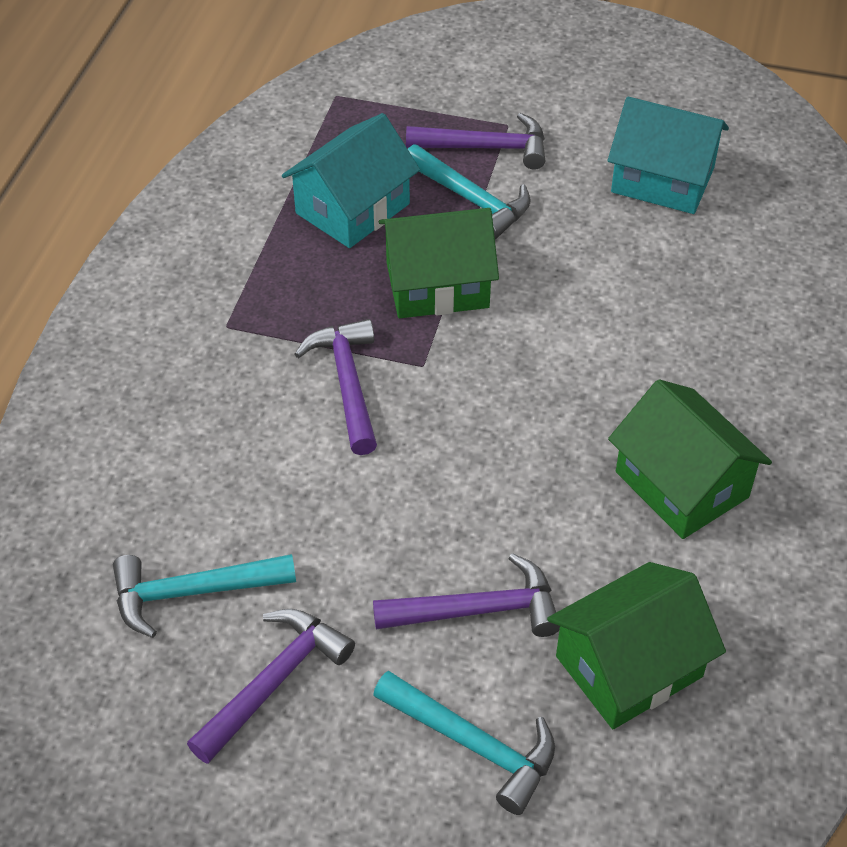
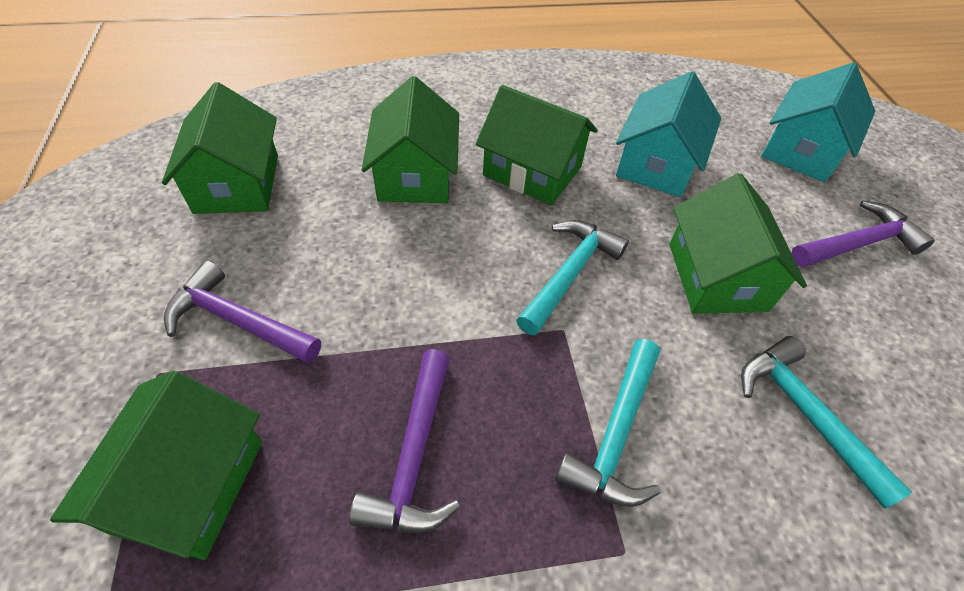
green house: 3 -> 5
purple hammer: 4 -> 3

